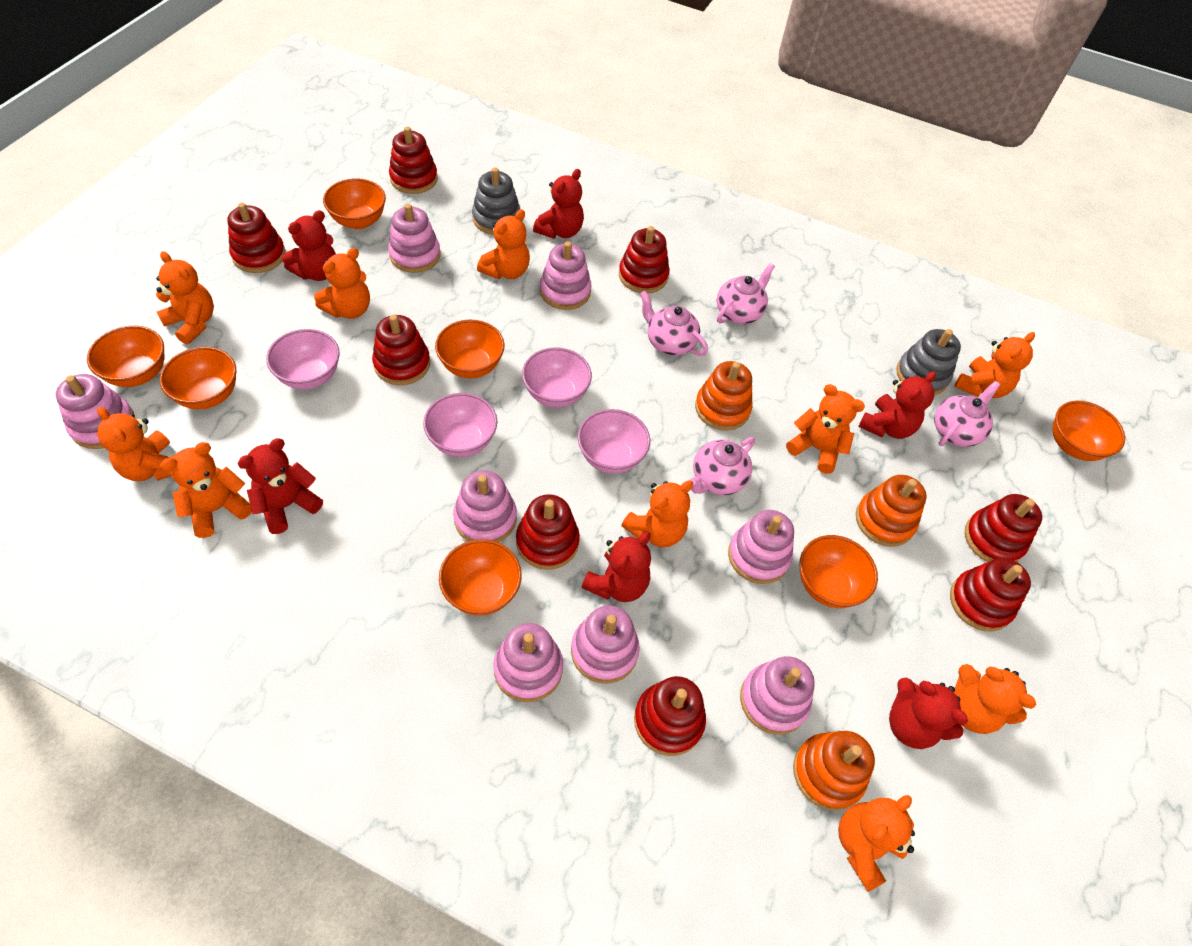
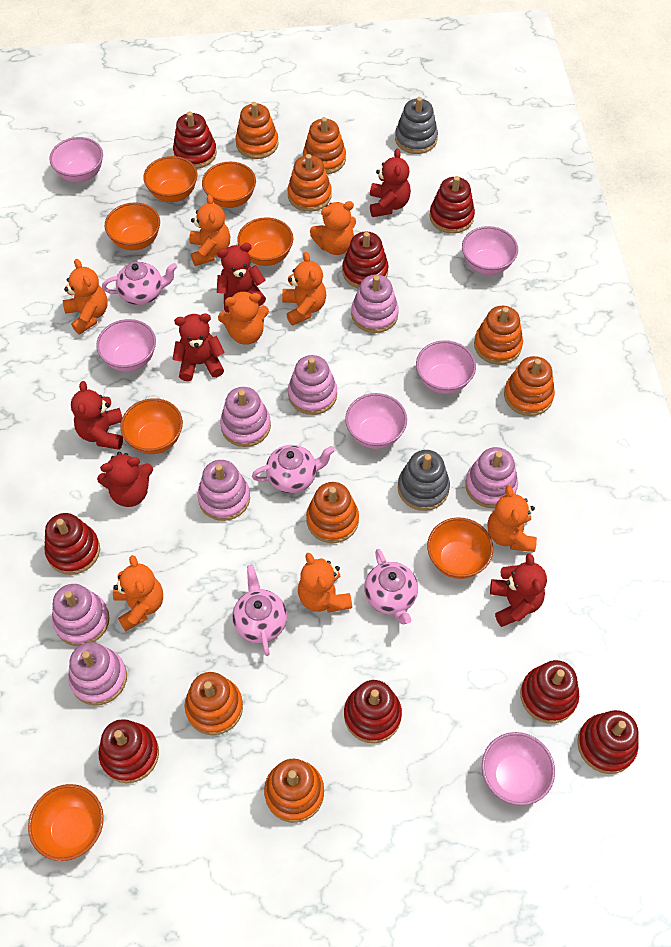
orange stacking toy: 3 -> 8
orange teddy bear: 10 -> 8
pink bowl: 4 -> 6
pink stacking toy: 8 -> 7

